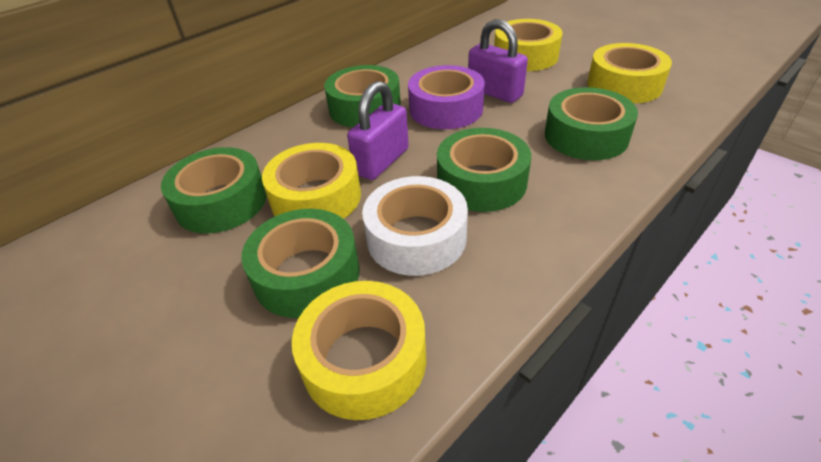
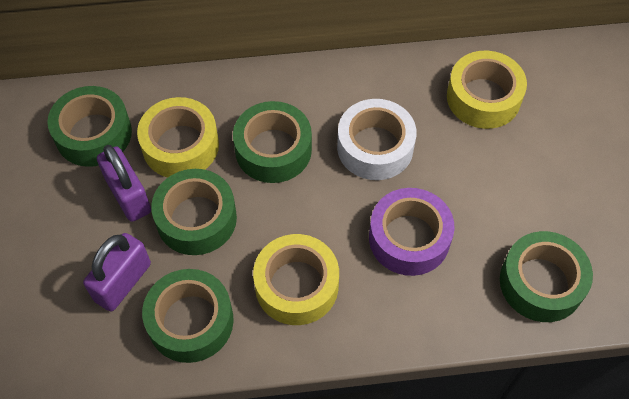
yellow tape: 4 -> 3

